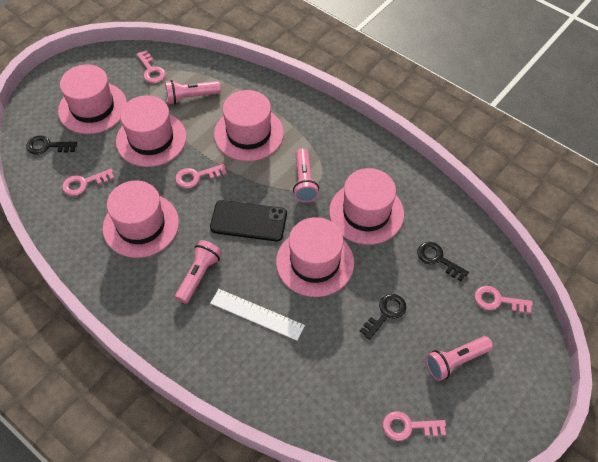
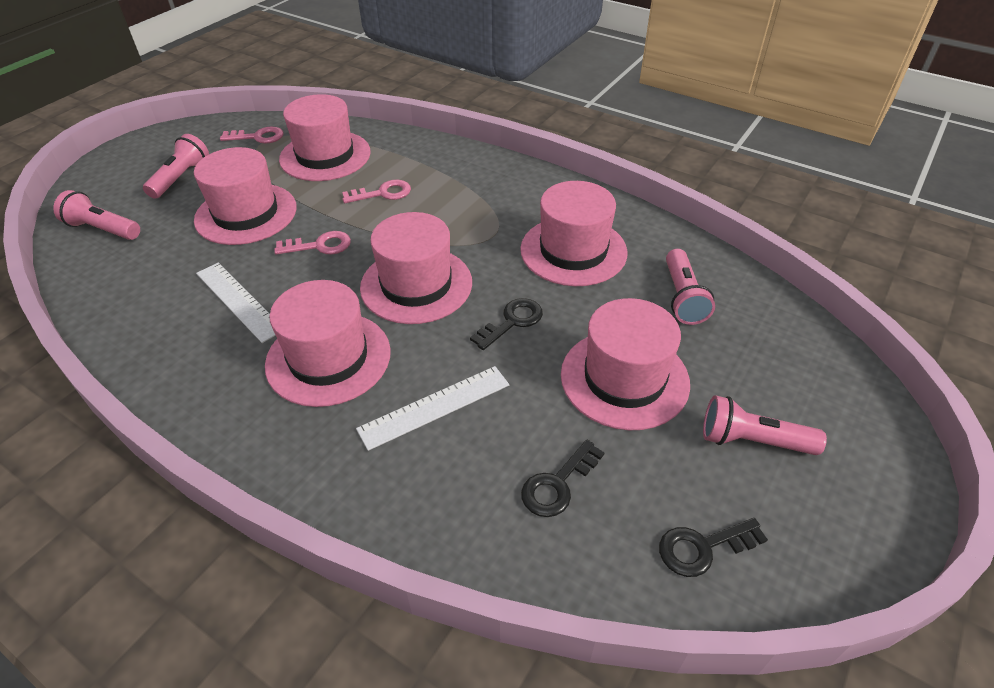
black phone: 1 -> 0
pink key: 5 -> 3
white ruler: 1 -> 2

